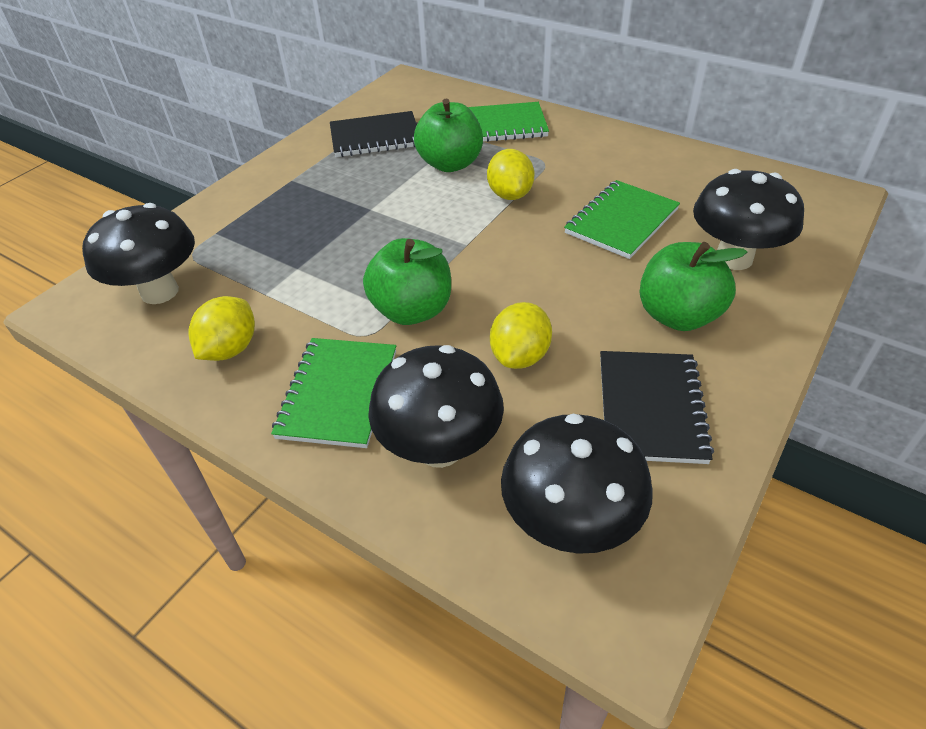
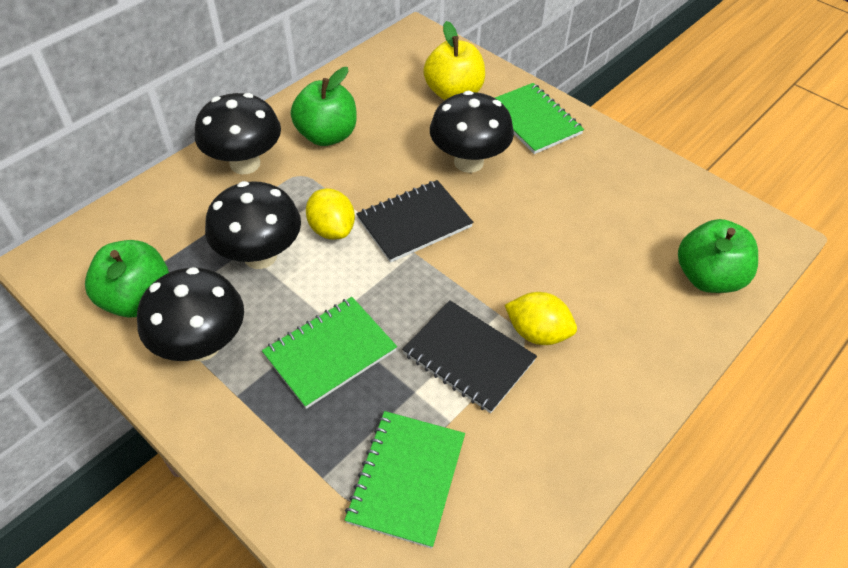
yellow apple: 0 -> 1
yellow lemon: 3 -> 2

